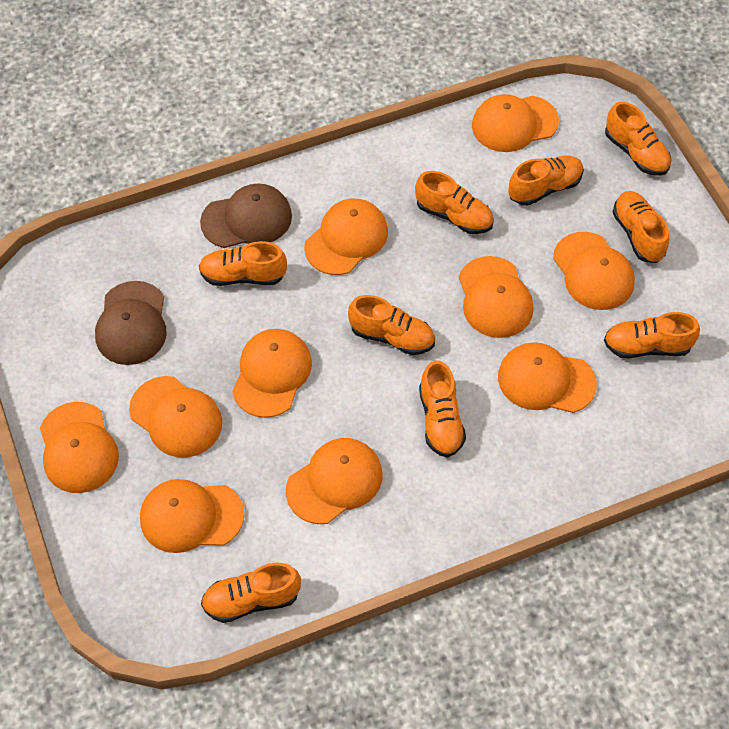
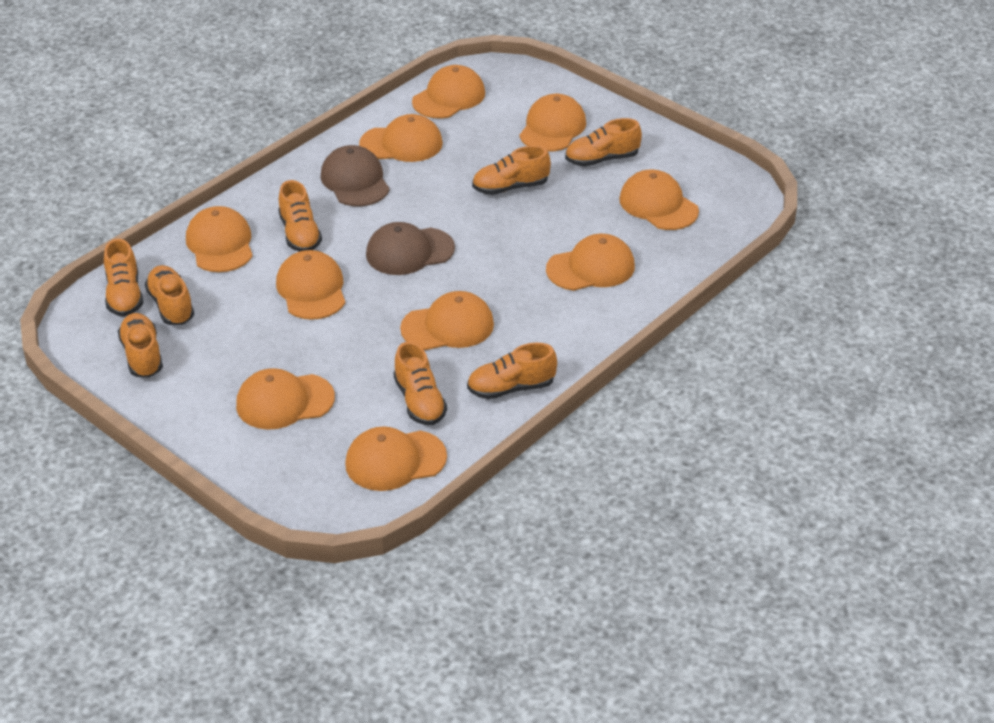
orange shoe: 9 -> 8

